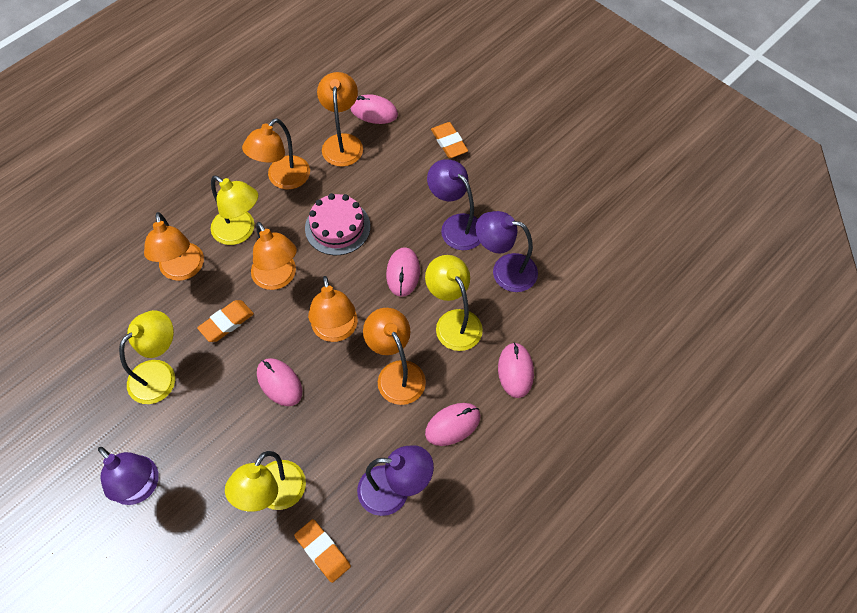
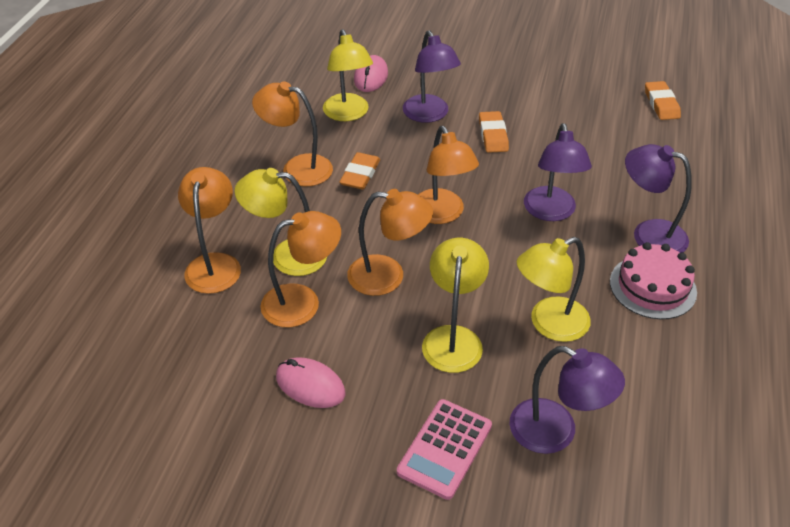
orange lamp: 6 -> 5
pink calculator: 0 -> 1
pink mouse: 5 -> 2

